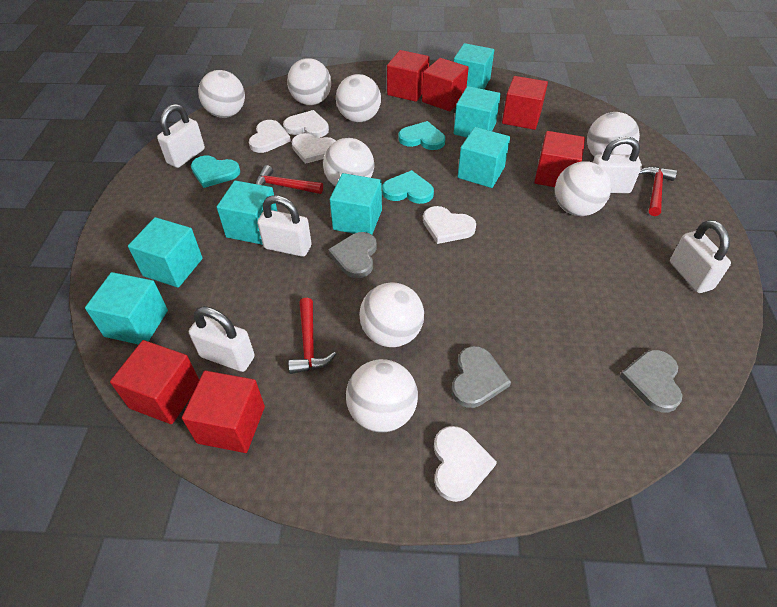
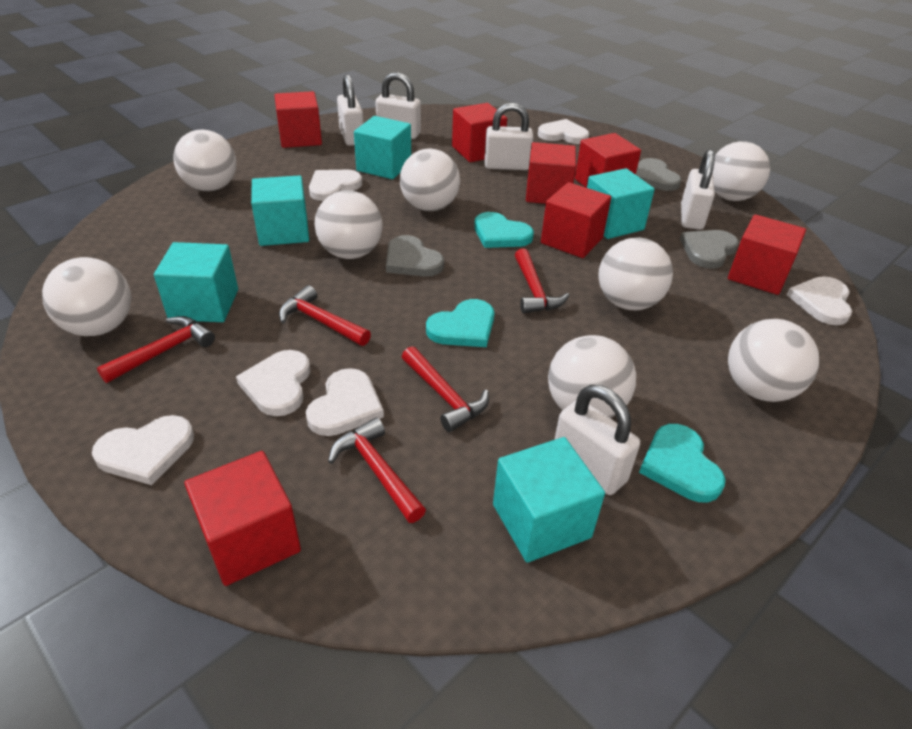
red cube: 6 -> 7
red hammer: 3 -> 5
turquoise cube: 7 -> 5
white heart: 5 -> 6

